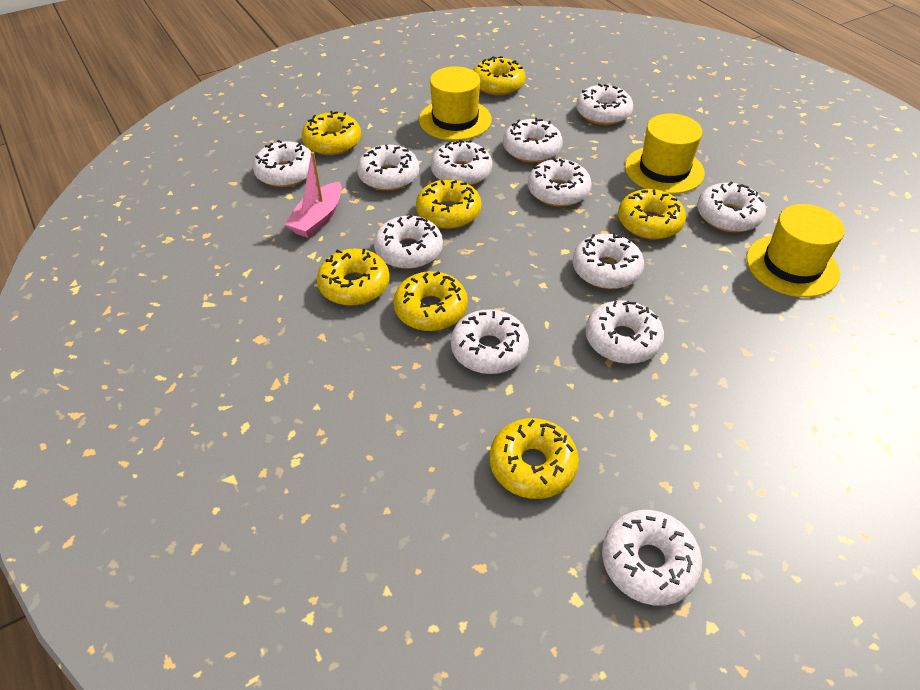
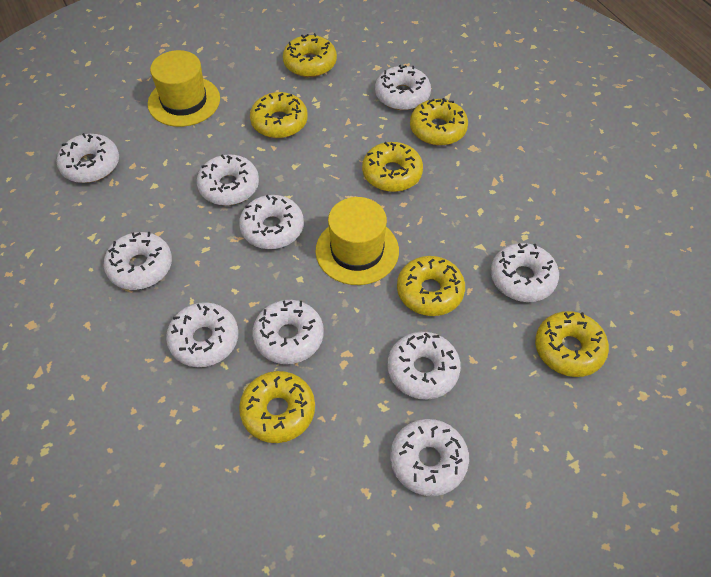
pink boat: 1 -> 0
white donut: 12 -> 10
yellow hat: 3 -> 2

